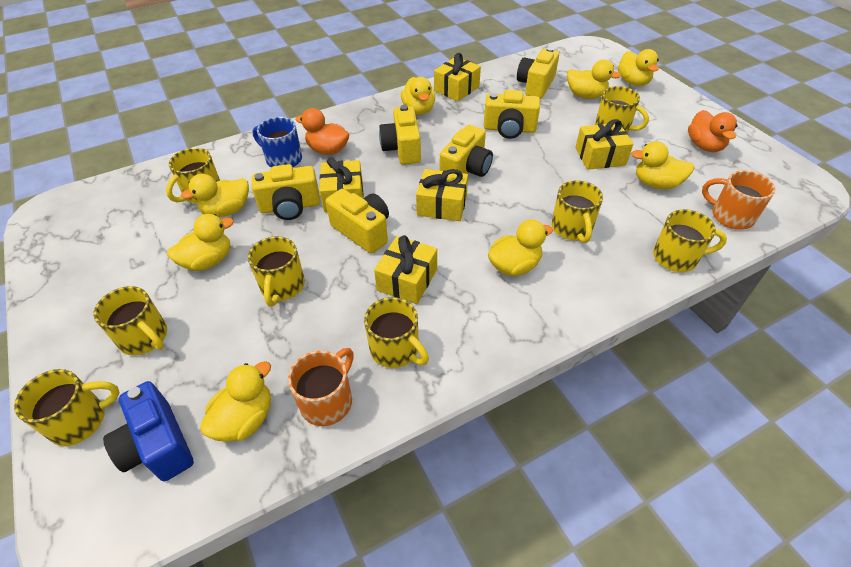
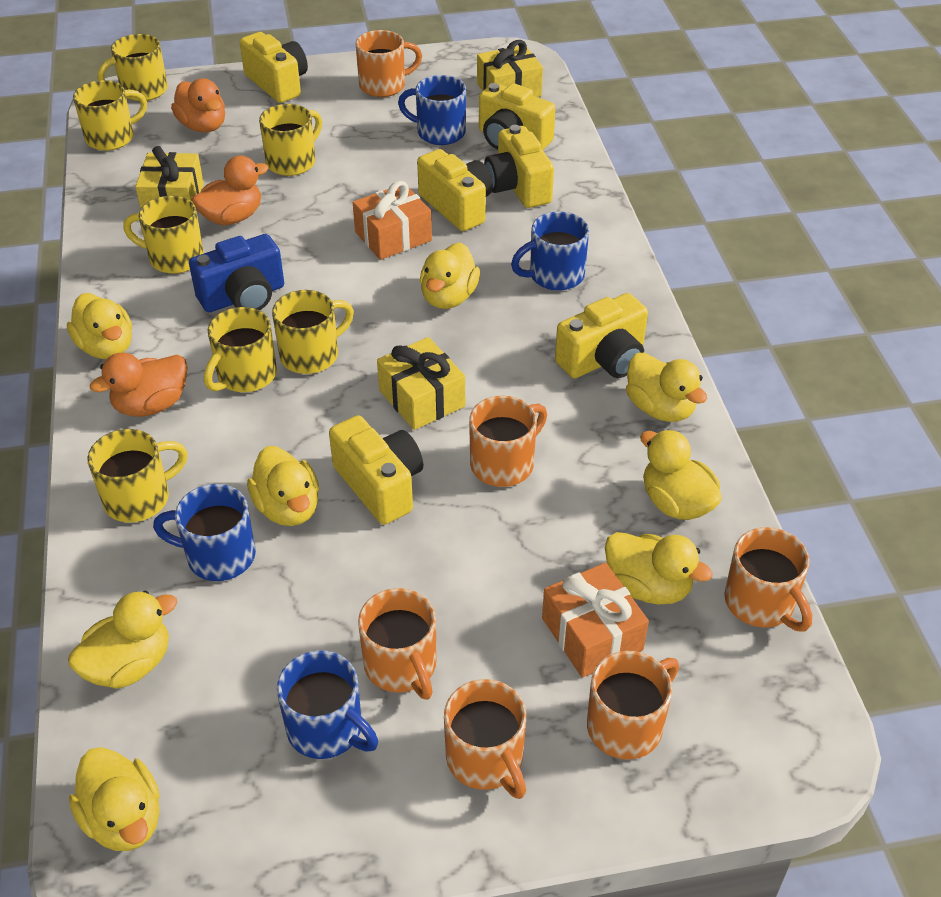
blue mug: 1 -> 4
orange duck: 2 -> 3
orange gift: 0 -> 2
orange mug: 2 -> 6
yellow gift: 5 -> 3
yellow mug: 8 -> 7

